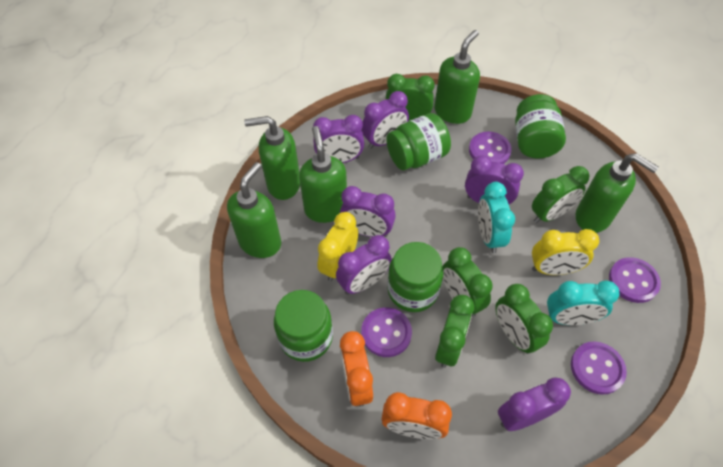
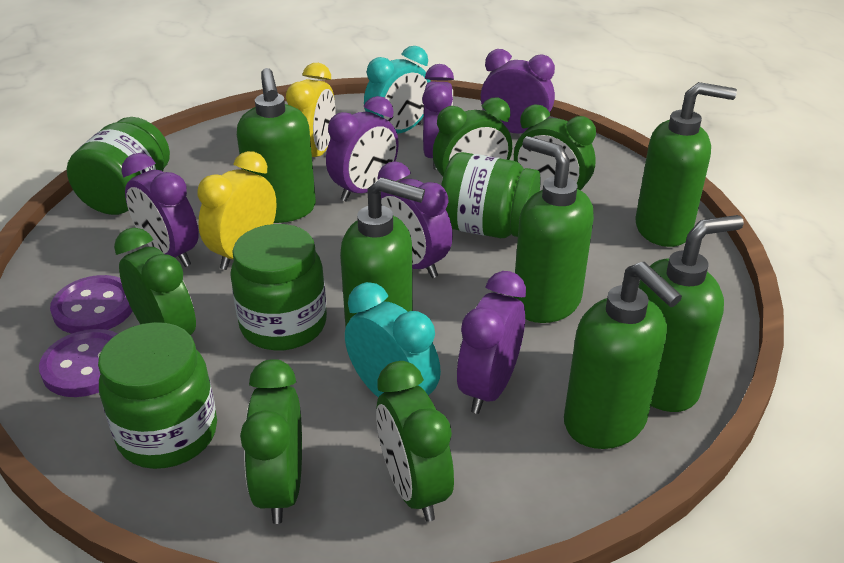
green soap dispenser: 5 -> 6
orange clock: 2 -> 0
purple button: 4 -> 2

